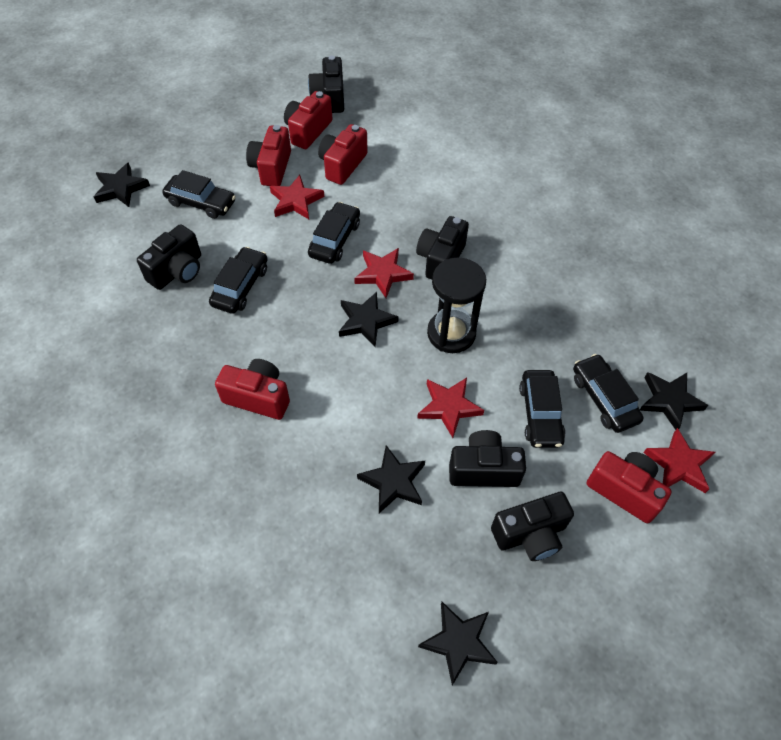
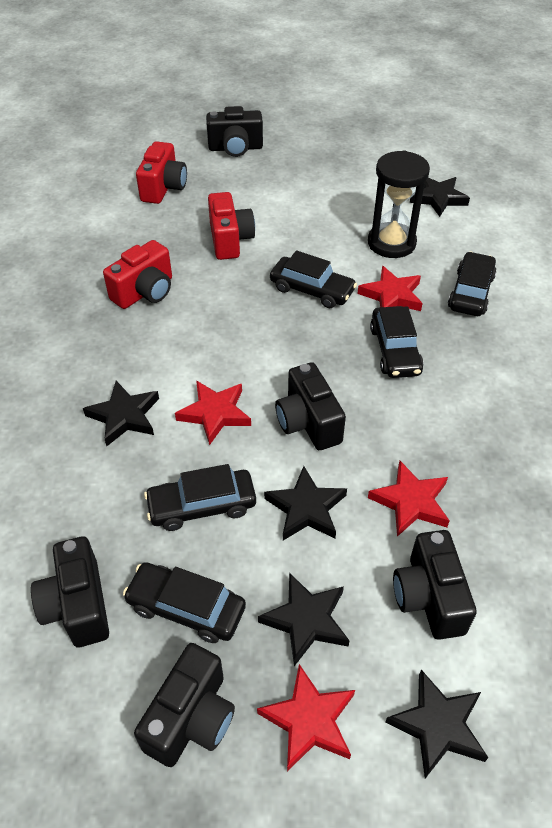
red camera: 5 -> 3

